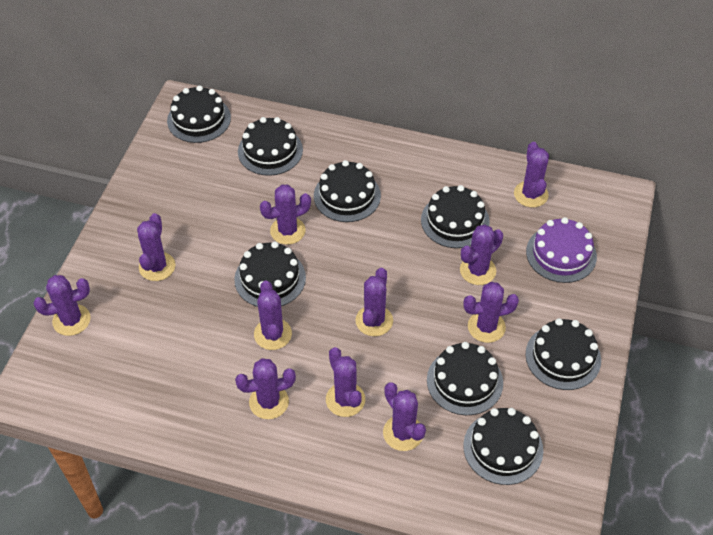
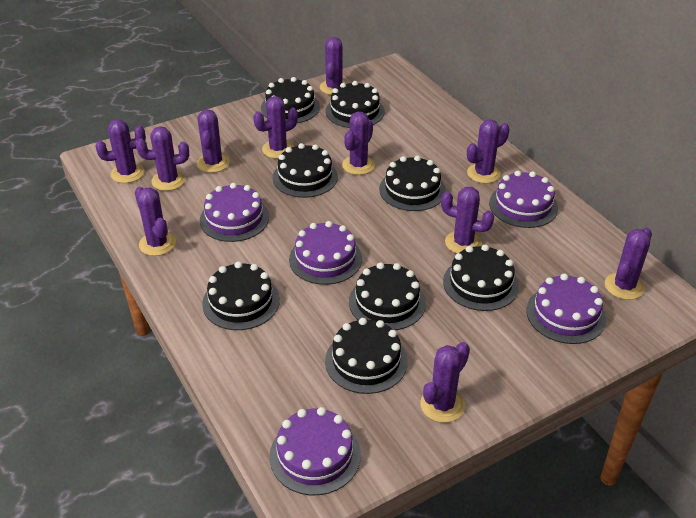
purple cake: 1 -> 5

